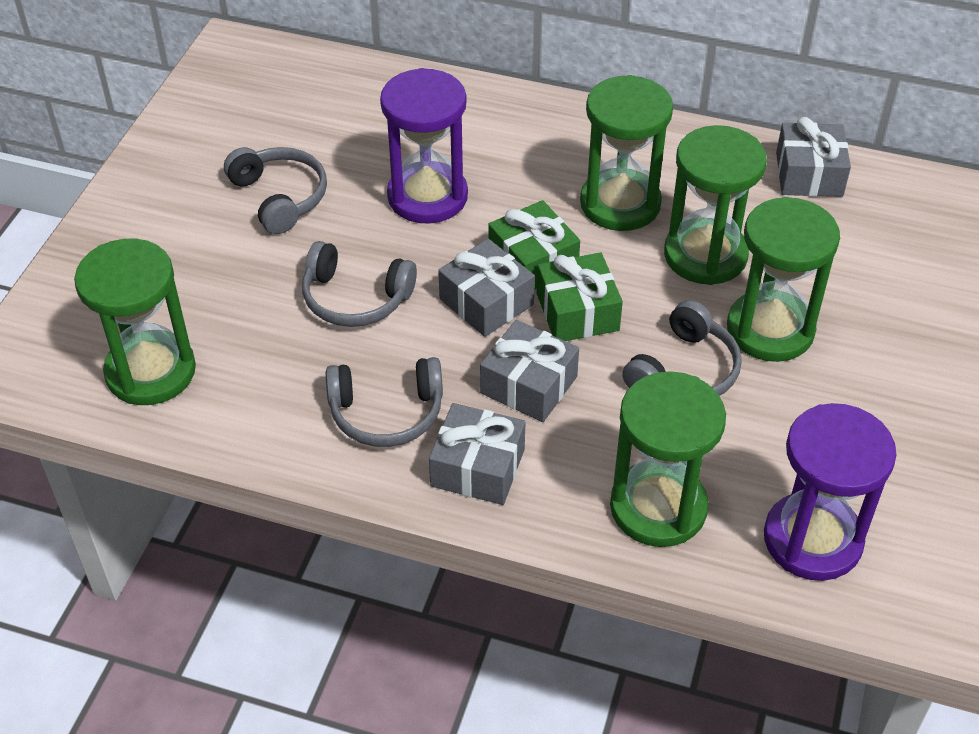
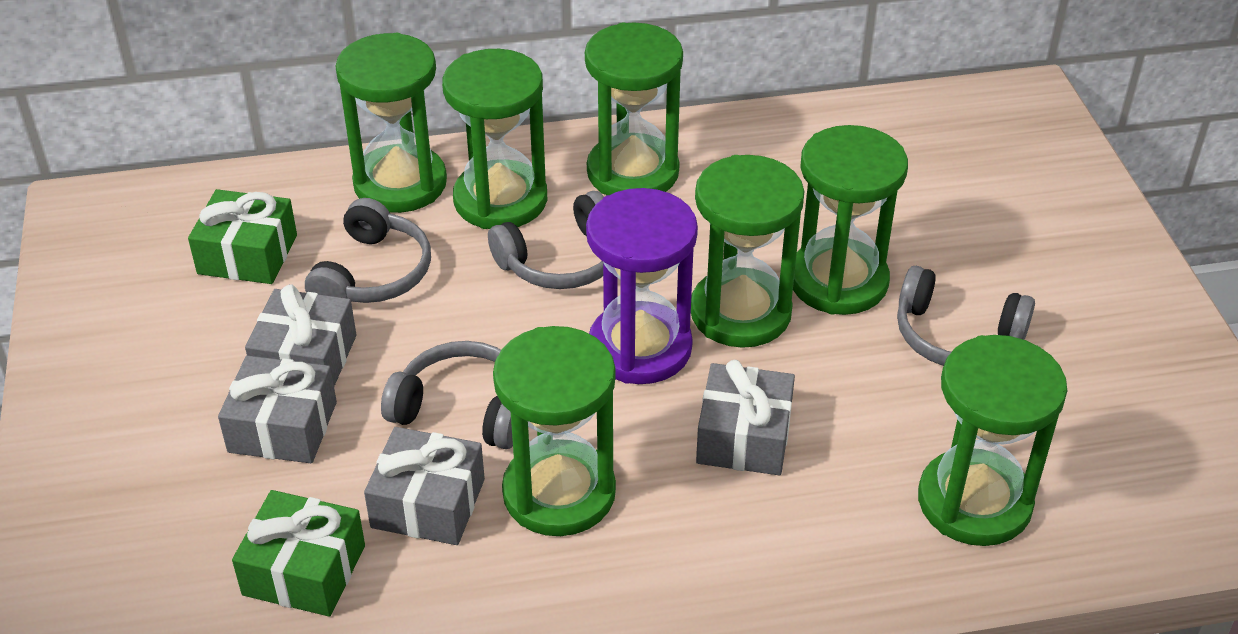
green hourglass: 5 -> 7
purple hourglass: 2 -> 1

